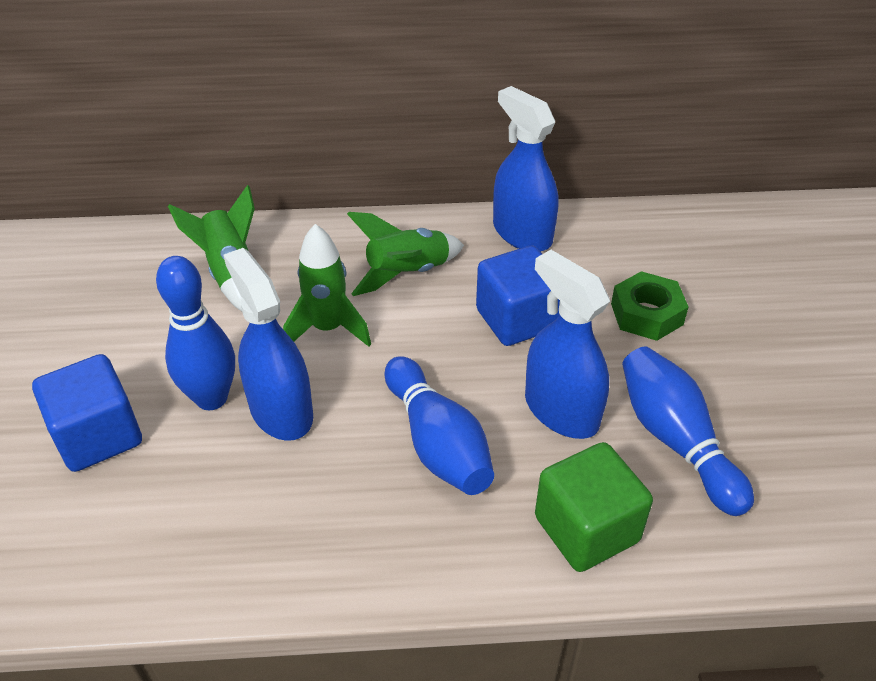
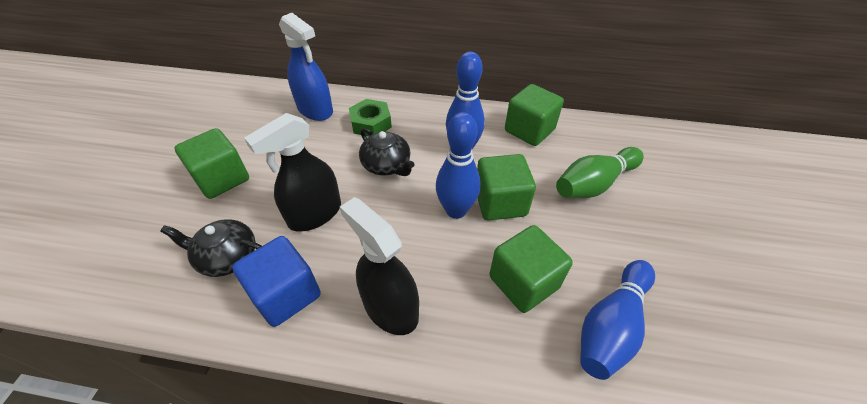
black spray bottle: 0 -> 2
black teapot: 0 -> 2
blue cube: 2 -> 1
blue spray bottle: 3 -> 1
green bowling pin: 0 -> 1
green cube: 1 -> 4
green rocket: 3 -> 0

